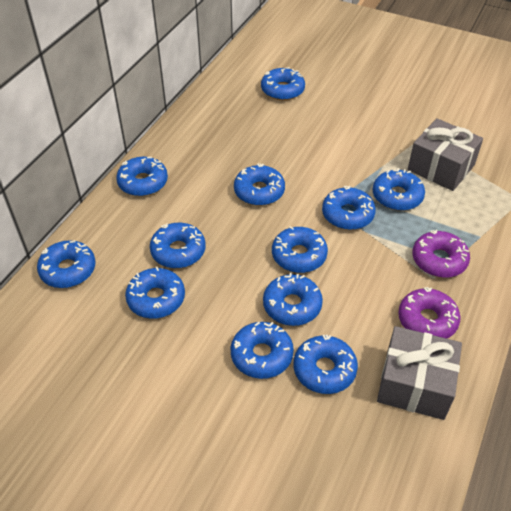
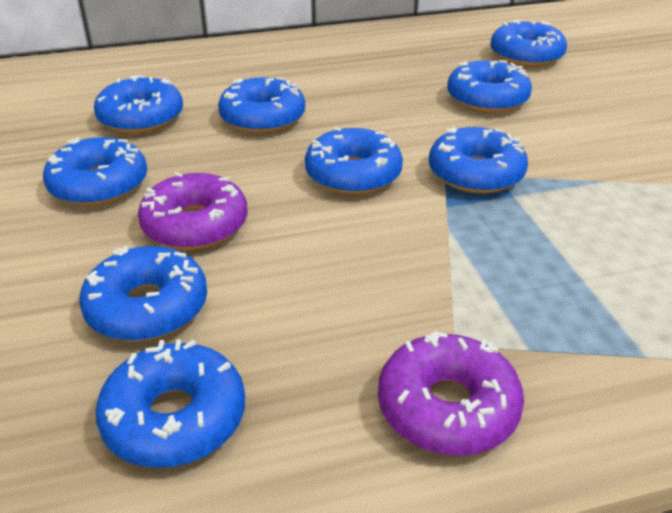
blue donut: 12 -> 9
grey gift: 2 -> 0

